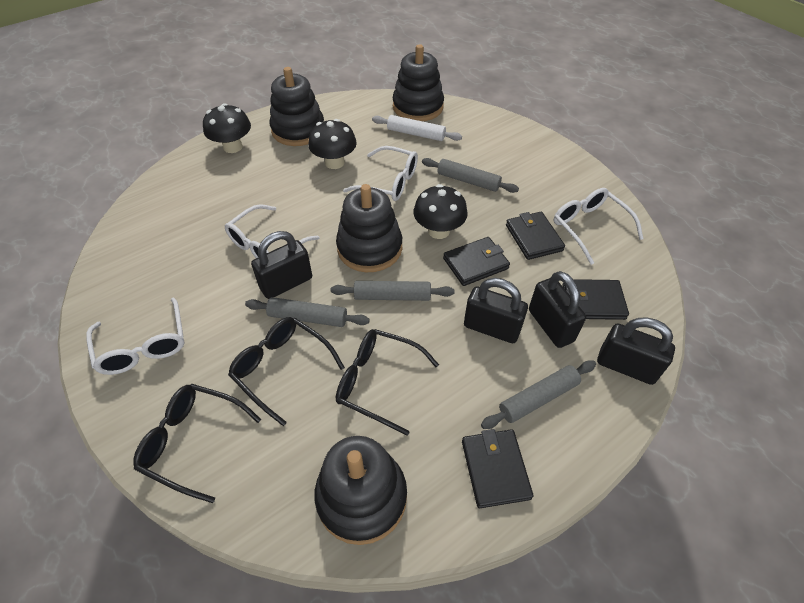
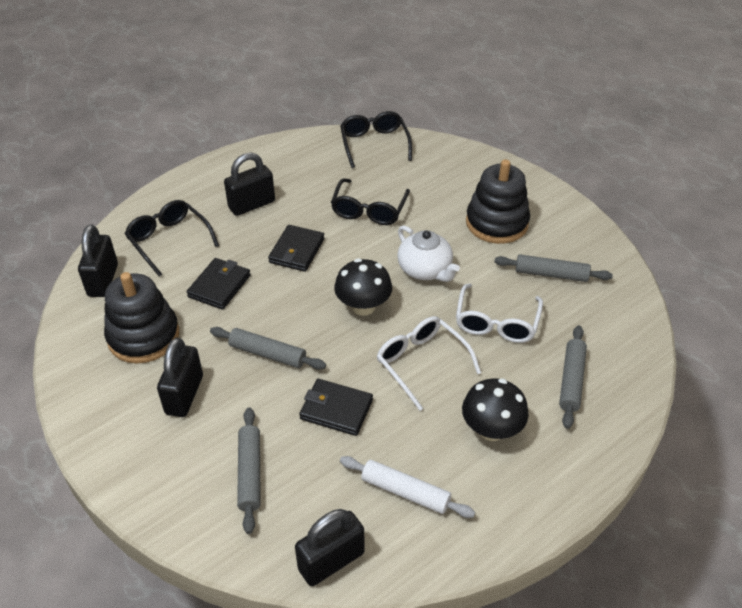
black mushroom: 3 -> 2
black stacking toy: 4 -> 2
black wallet: 4 -> 3
white glasses: 4 -> 2
white teapot: 0 -> 1

